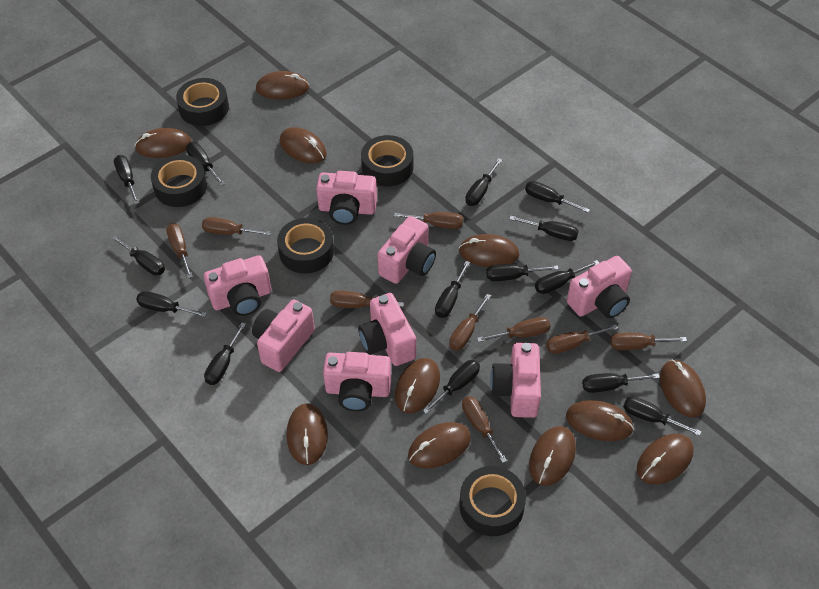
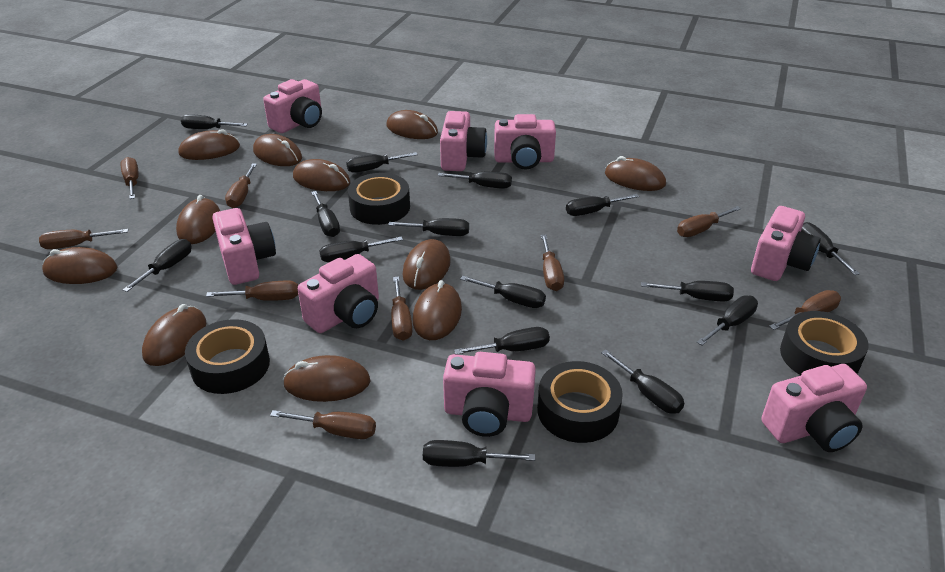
black screwdriver: 14 -> 15
black tape: 5 -> 4

